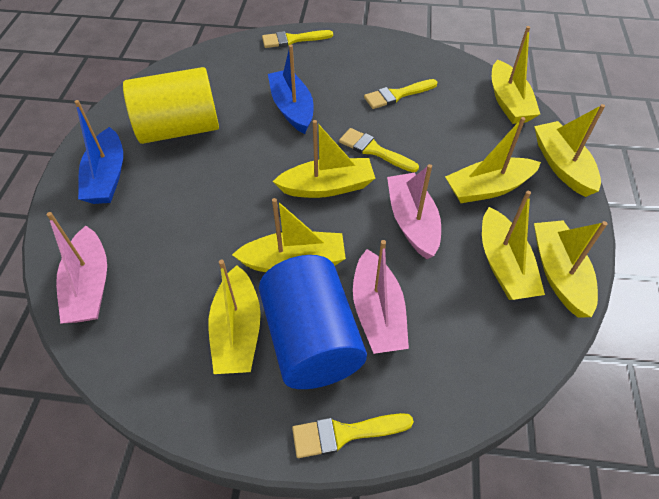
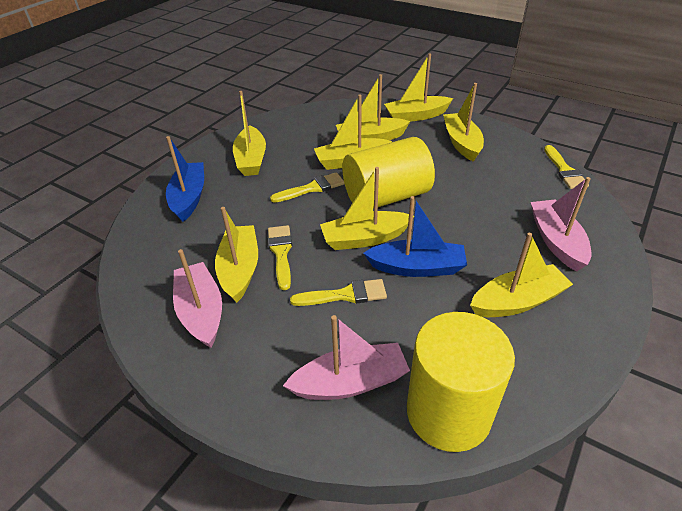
blue cylinder: 1 -> 0
yellow cylinder: 1 -> 2

